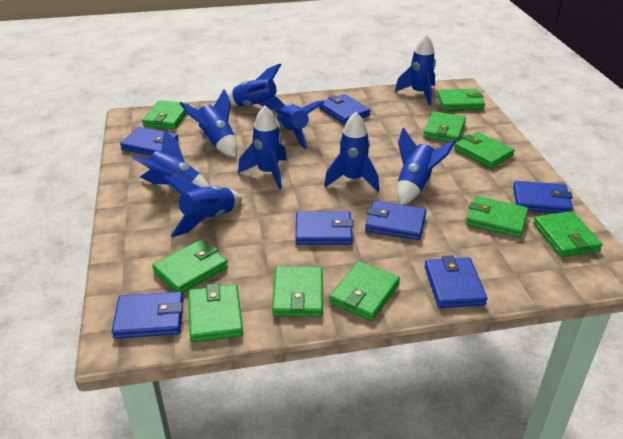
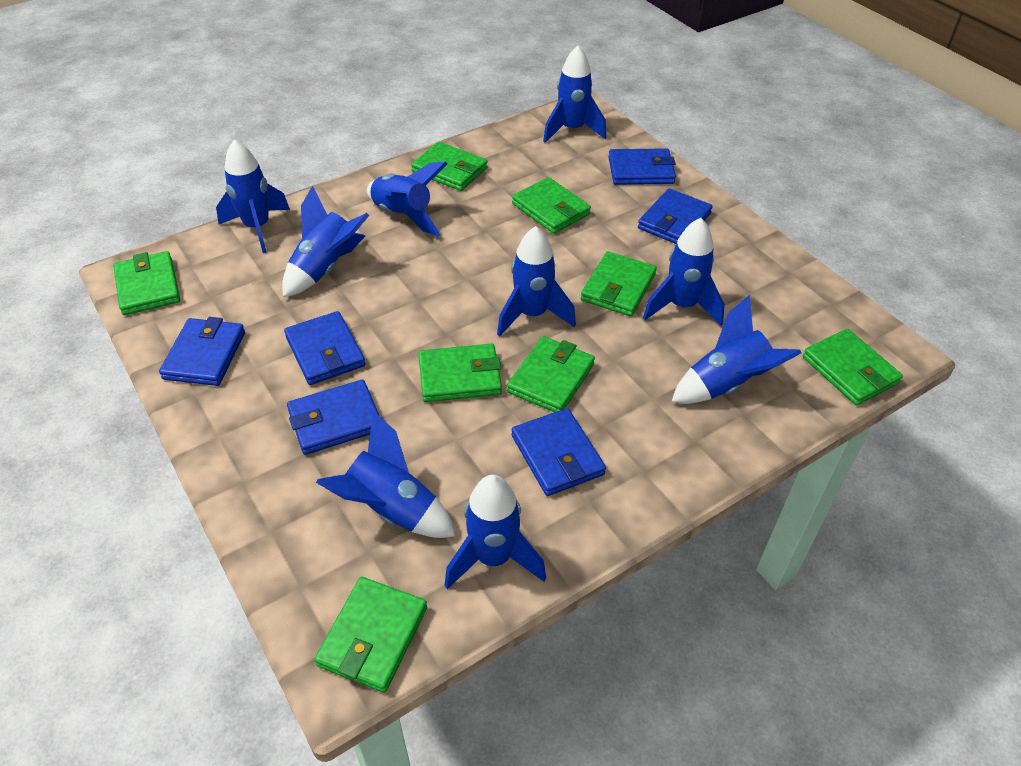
blue wallet: 7 -> 6
green wallet: 10 -> 8

